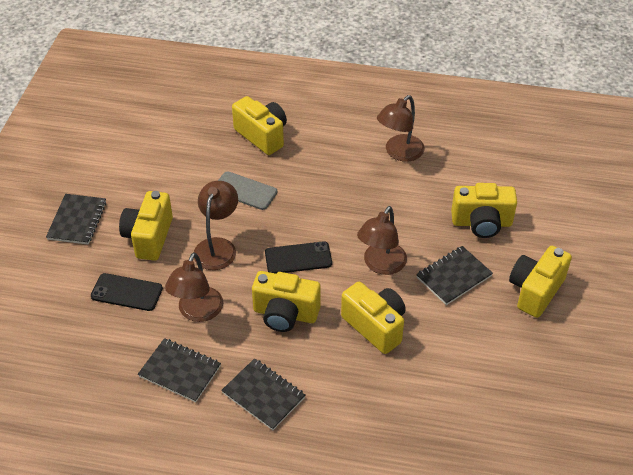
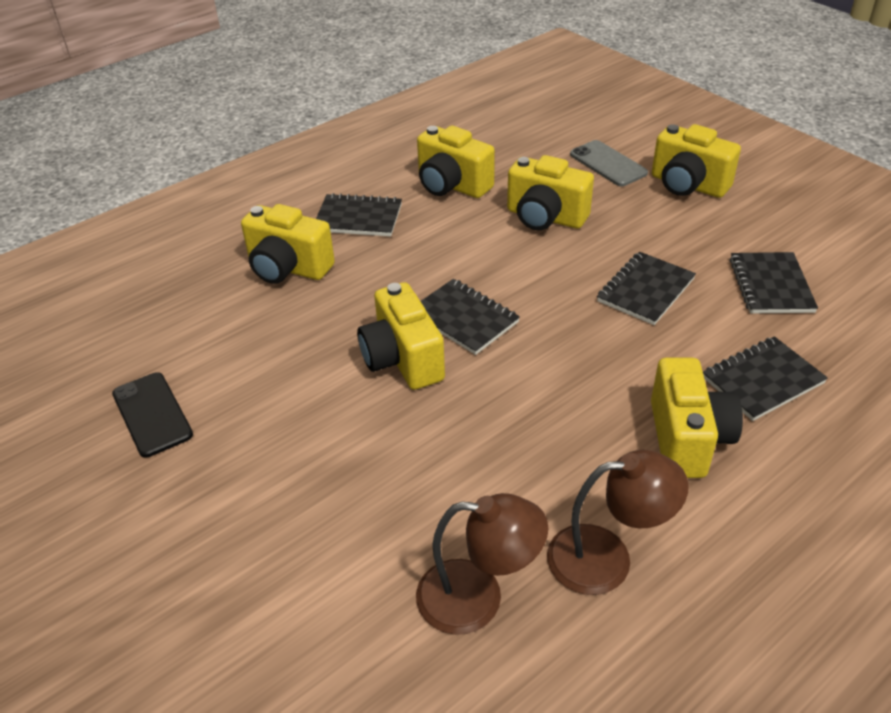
black notebook: 4 -> 5
black phone: 2 -> 1
brown lamp: 4 -> 2

